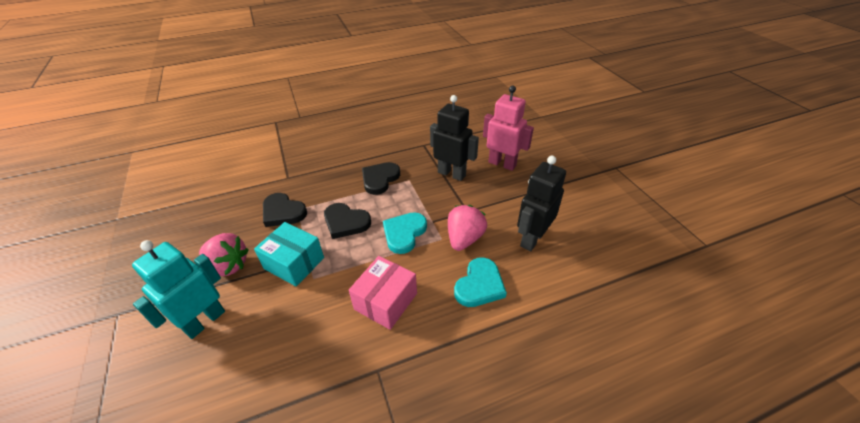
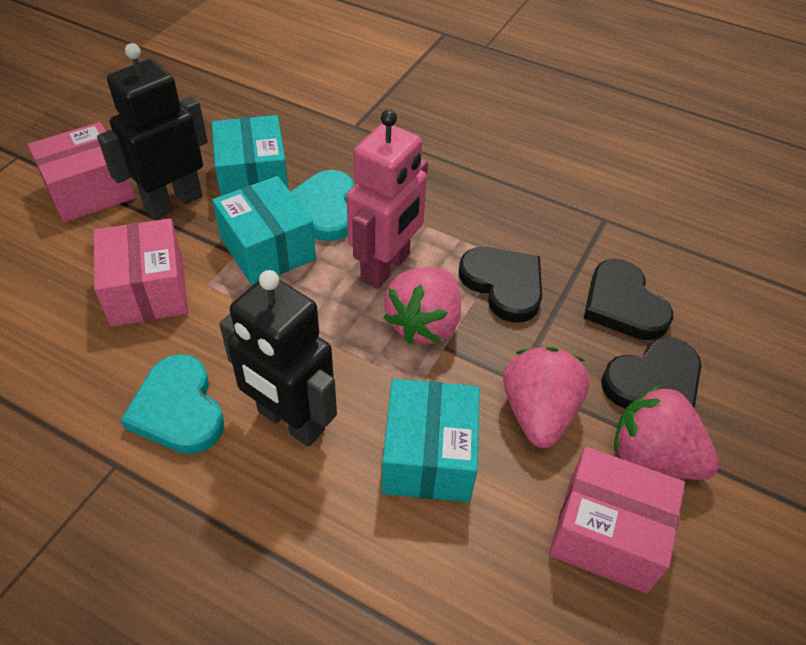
pink box: 1 -> 3
pink strawberry: 2 -> 3
turquoise box: 1 -> 3
turquoise robot: 1 -> 0

